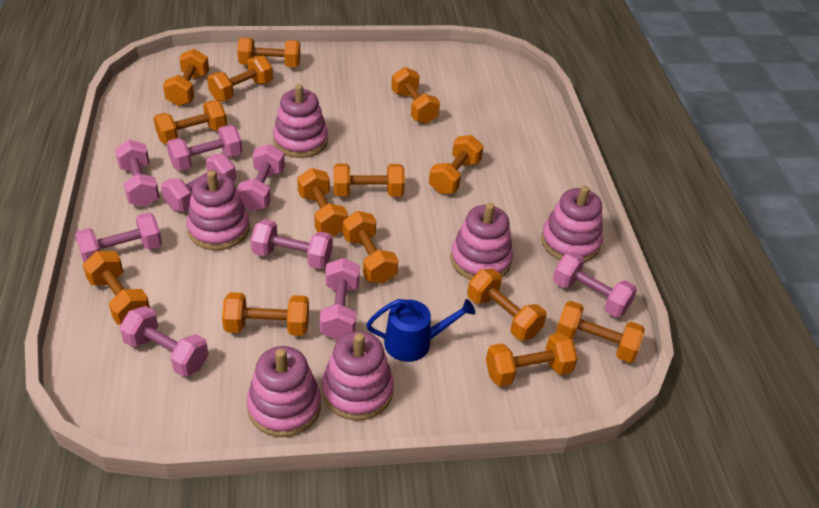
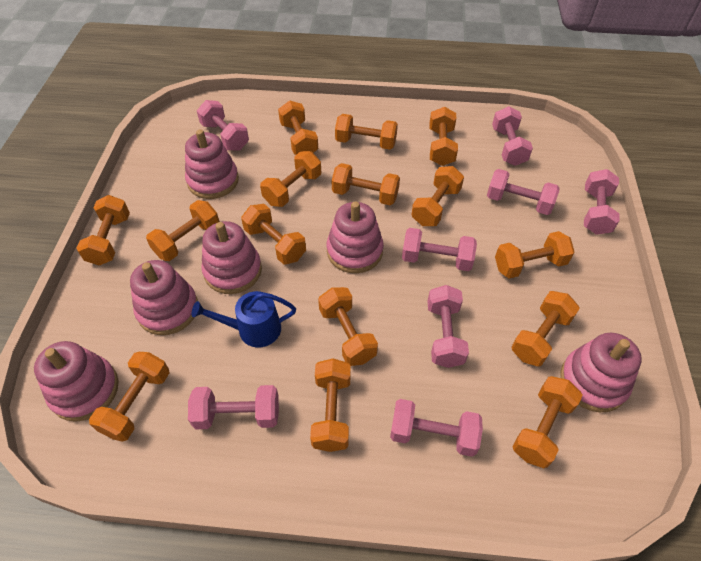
orange dumbbell: 14 -> 15
pink dumbbell: 9 -> 8

